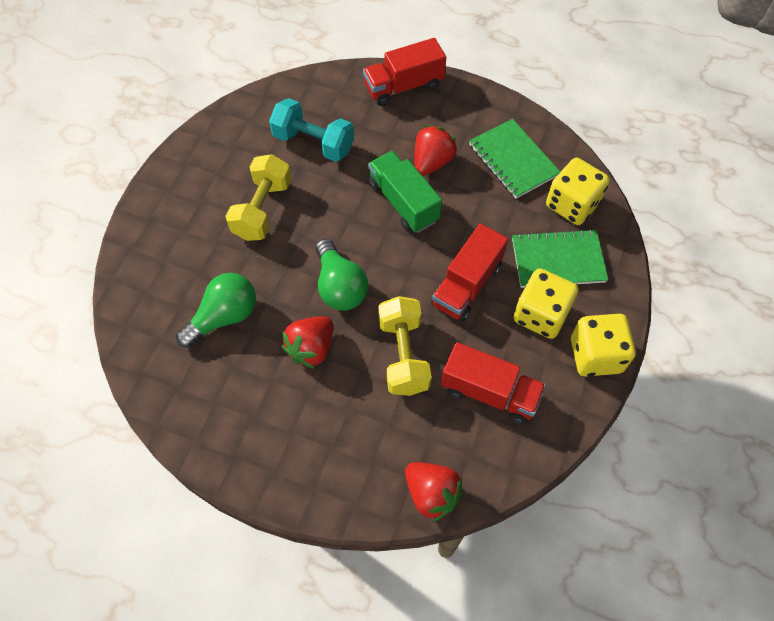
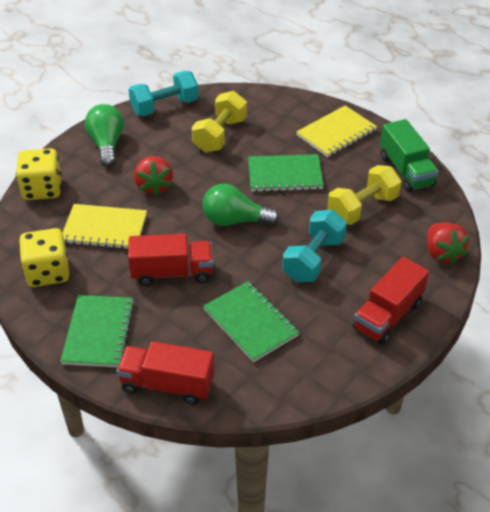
green notebook: 2 -> 3
red strawberry: 3 -> 2
turquoise dumbbell: 1 -> 2
yellow dice: 3 -> 2
yellow notebook: 0 -> 2

